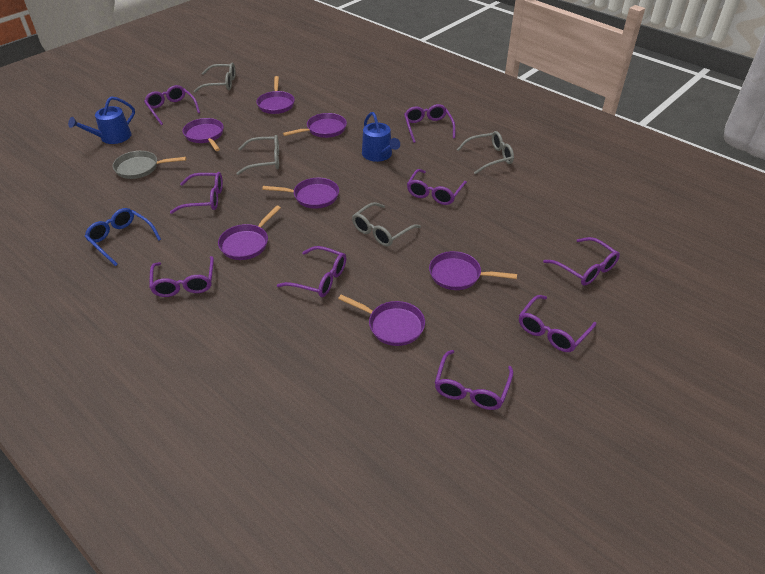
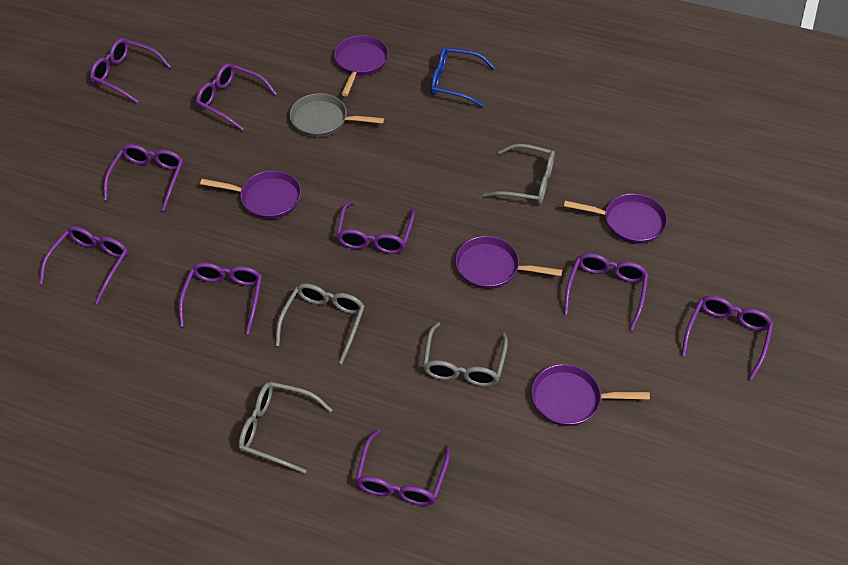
blue watering can: 2 -> 0
purple pan: 7 -> 5

